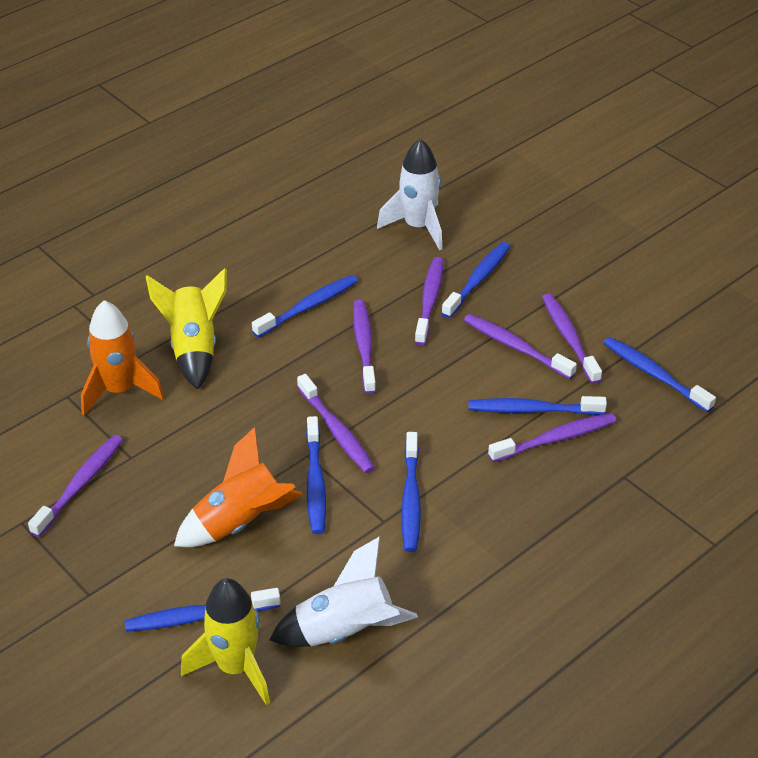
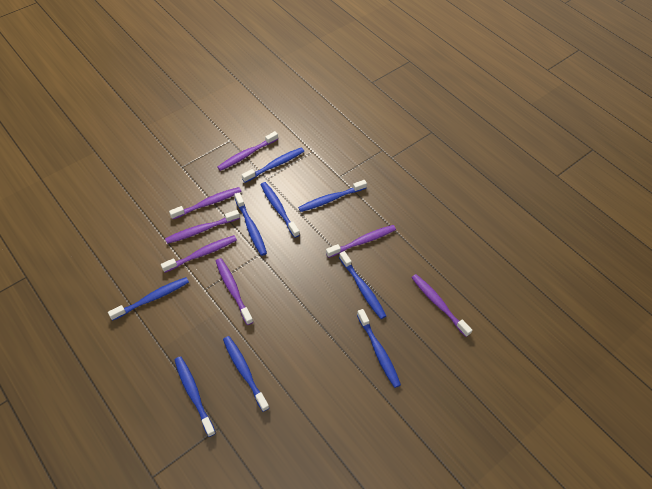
blue toothbrush: 7 -> 9
orange rocket: 2 -> 0
white rocket: 2 -> 0
yellow rocket: 2 -> 0

